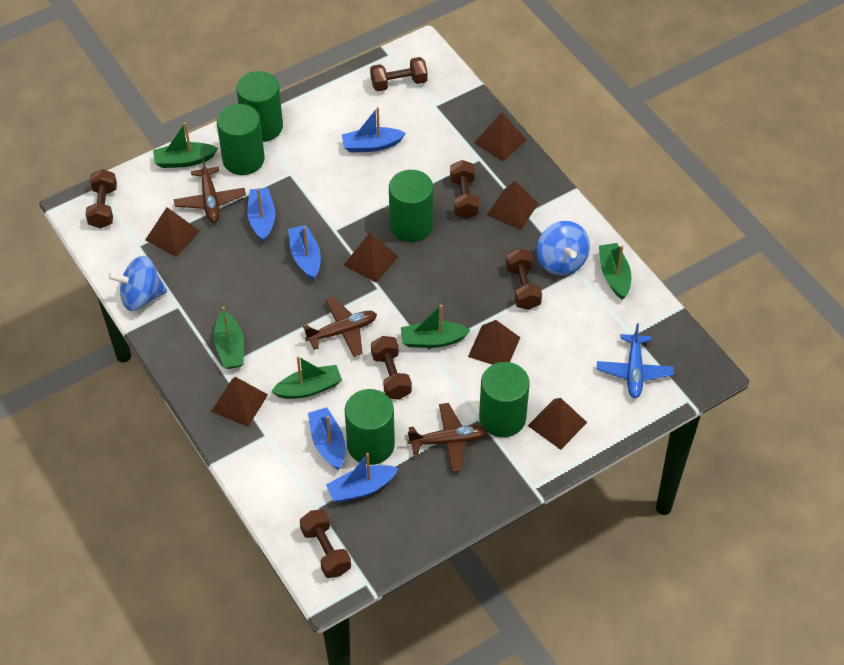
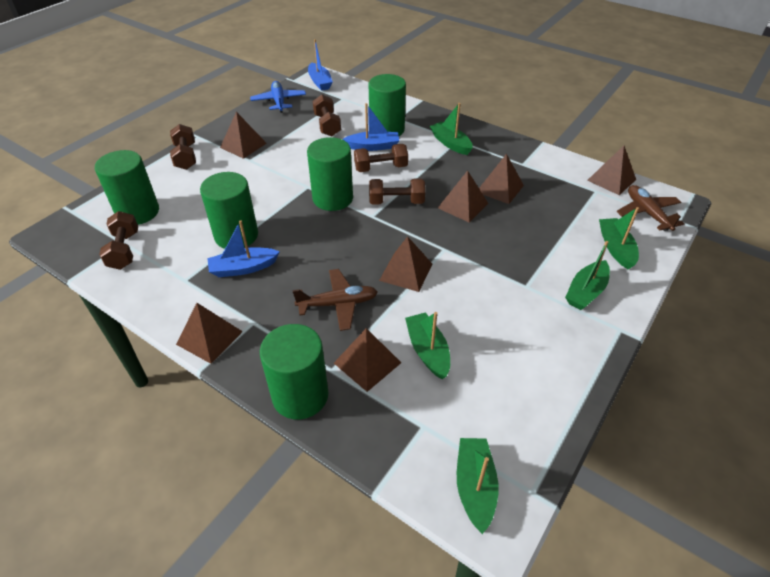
blue boat: 5 -> 3
blue spinning top: 2 -> 0
brown dumbbell: 6 -> 5
brown plane: 3 -> 2

